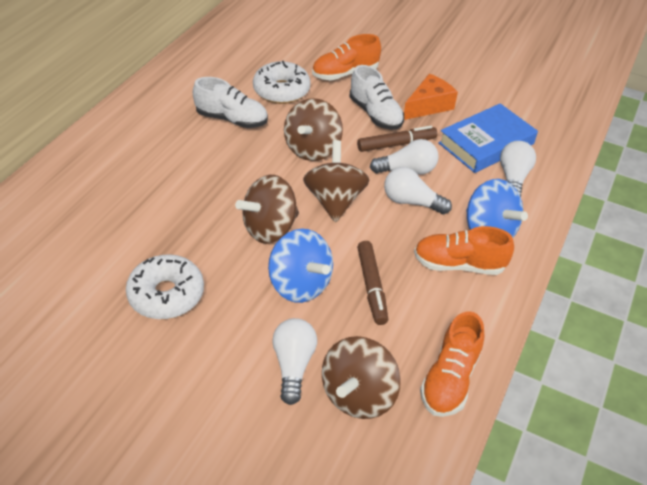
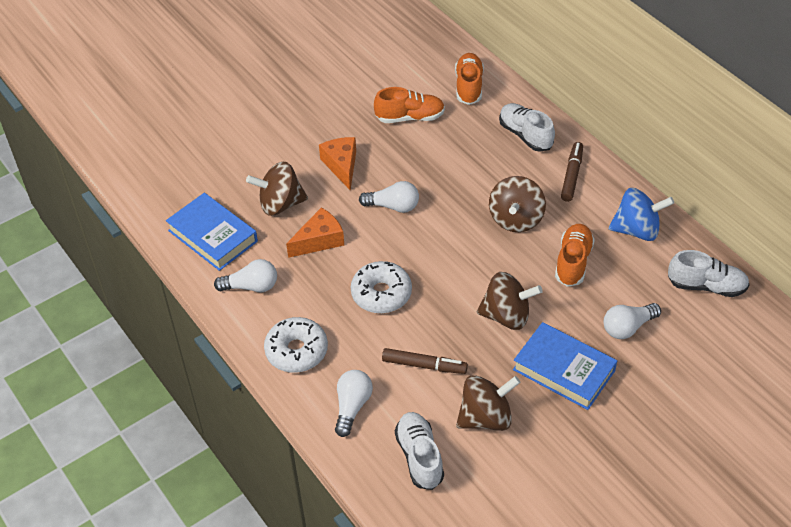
blue book: 1 -> 2
blue spinning top: 2 -> 1
orange cheese: 1 -> 2
white shoe: 2 -> 3

